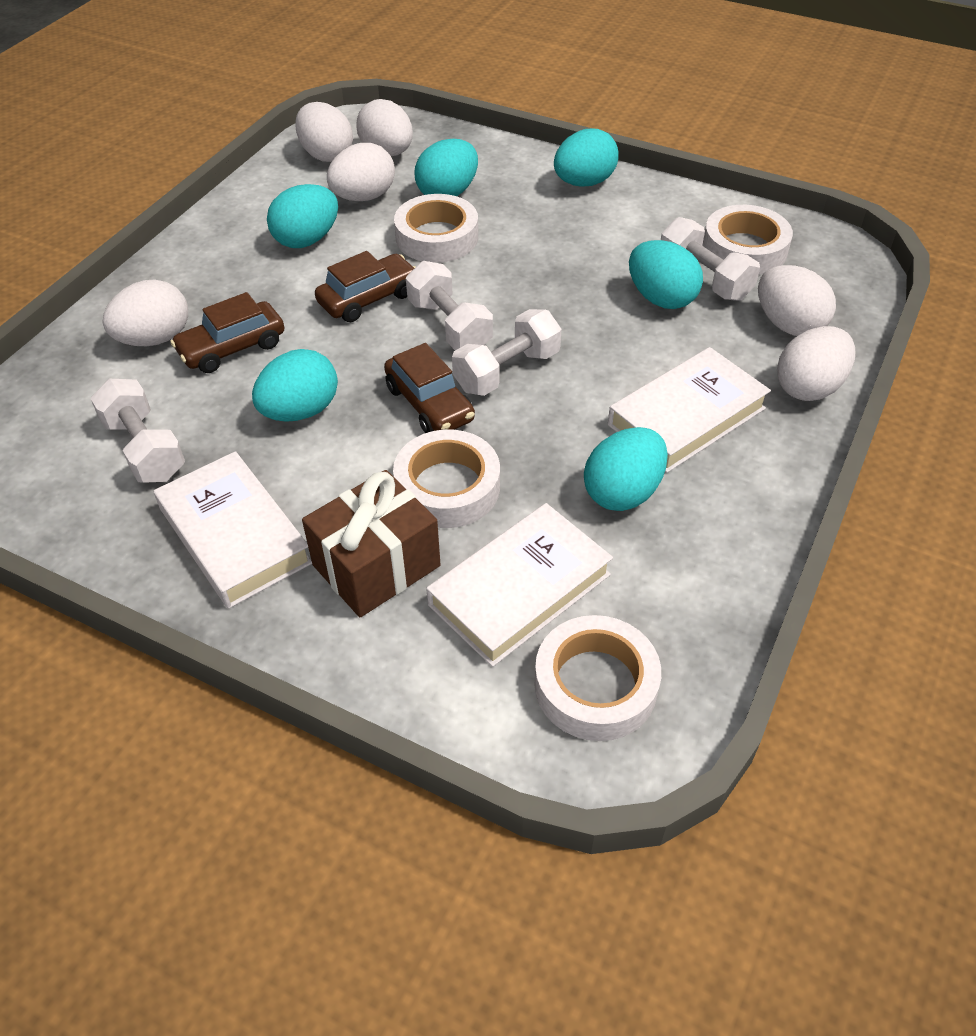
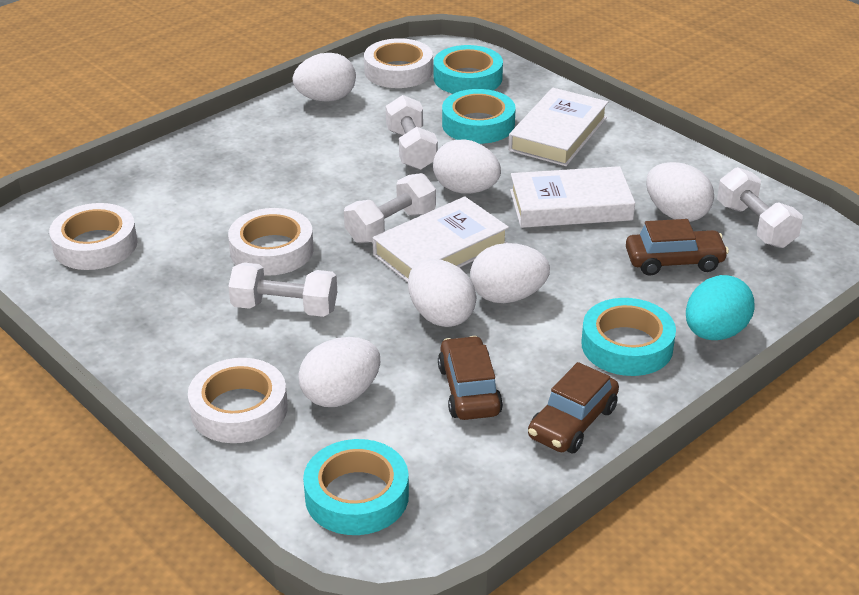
brown gift: 1 -> 0
turquoise egg: 6 -> 1
turquoise tape: 0 -> 4

